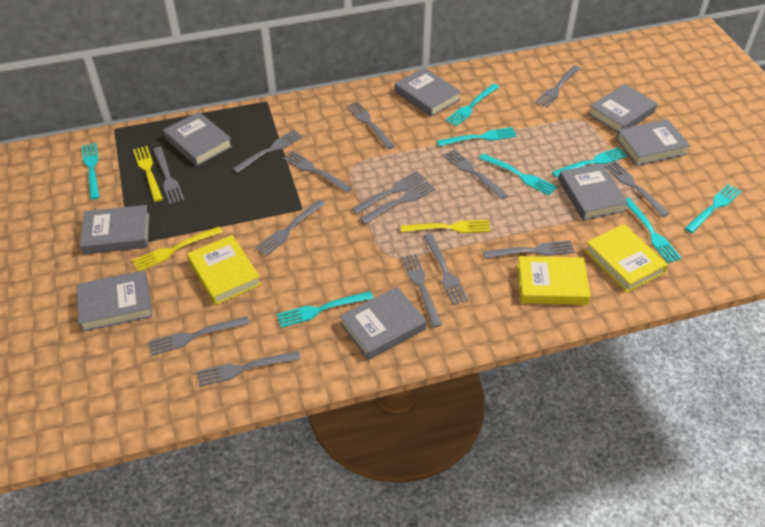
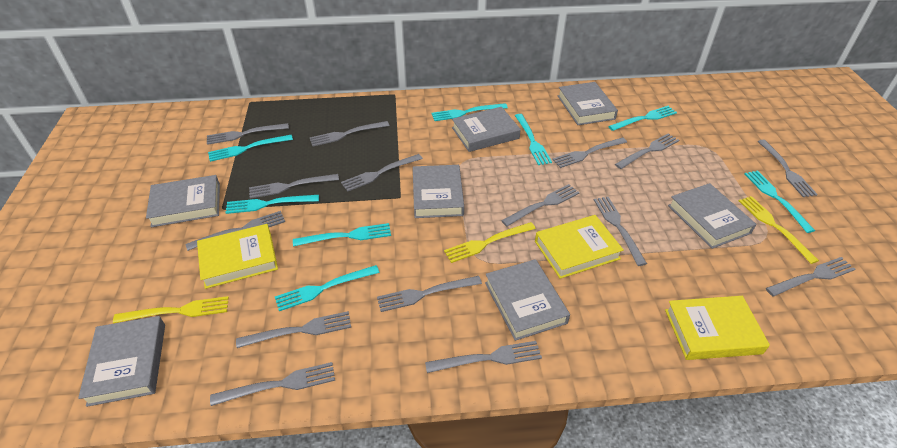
grey book: 8 -> 7

